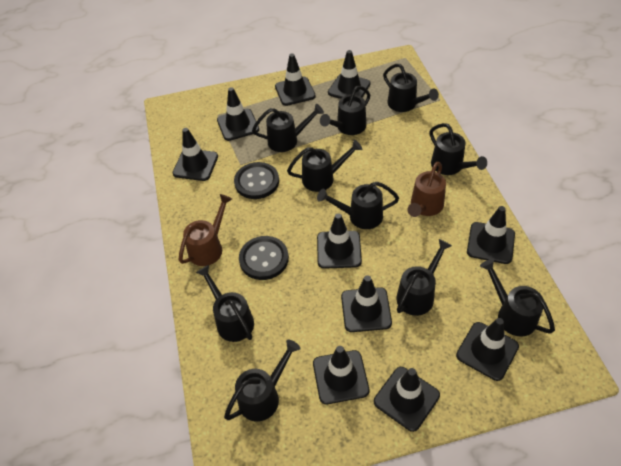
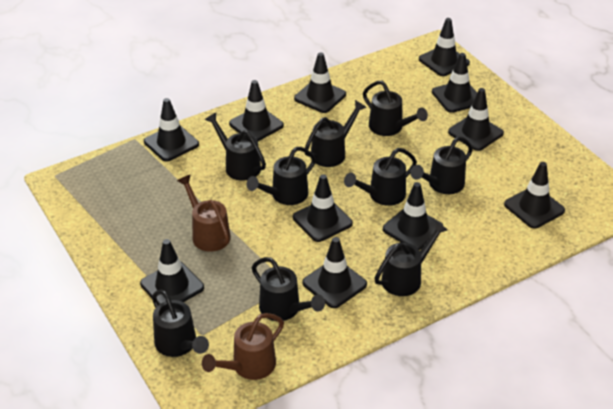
black button: 2 -> 0
black traffic cone: 10 -> 11
black watering can: 10 -> 9

